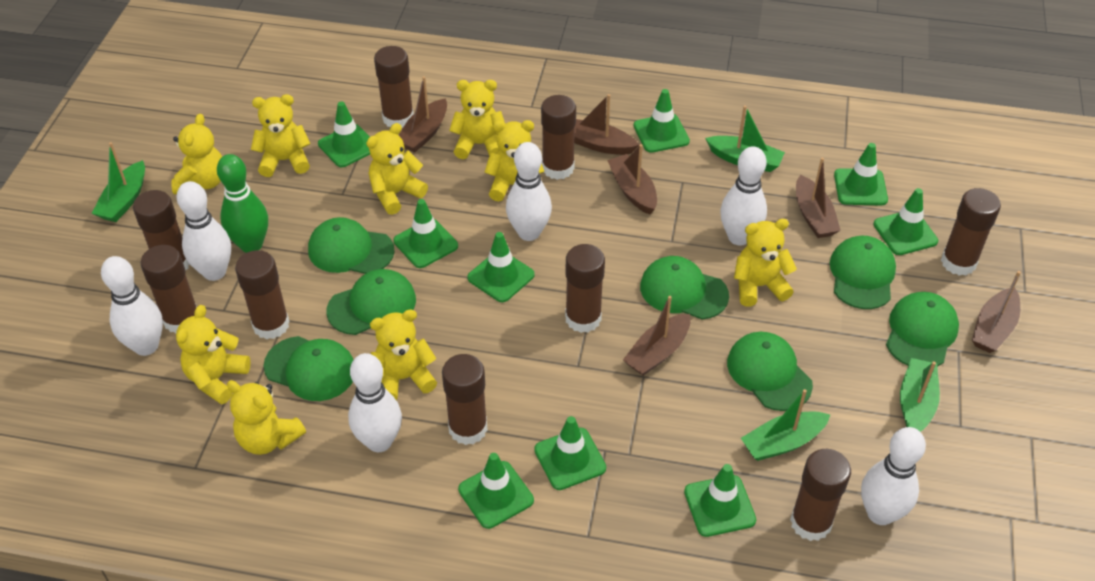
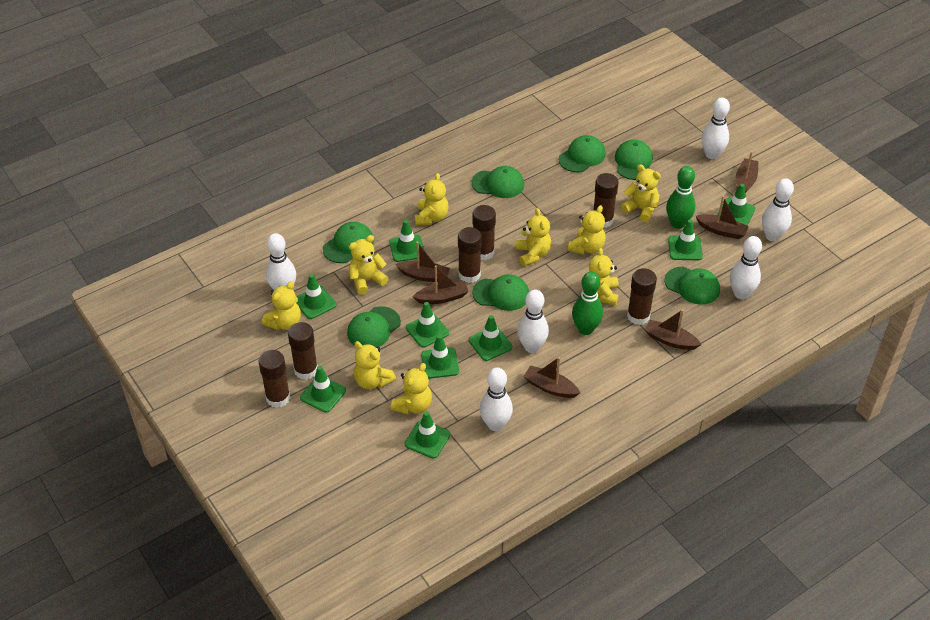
brown glue stick: 9 -> 6
green boat: 4 -> 0
green bowling pin: 1 -> 2

